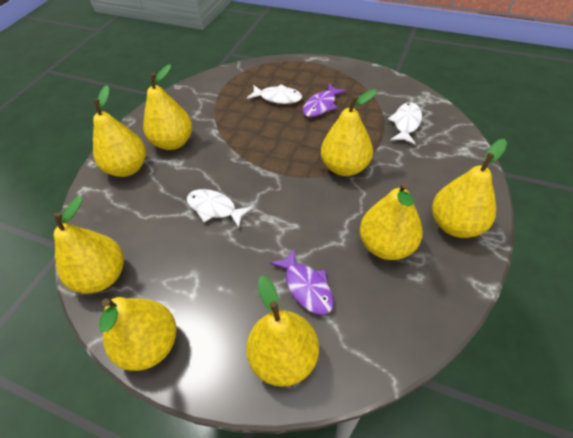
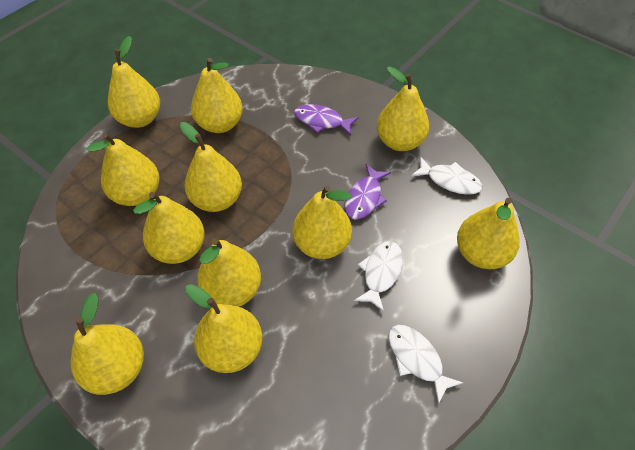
yellow pear: 8 -> 11

